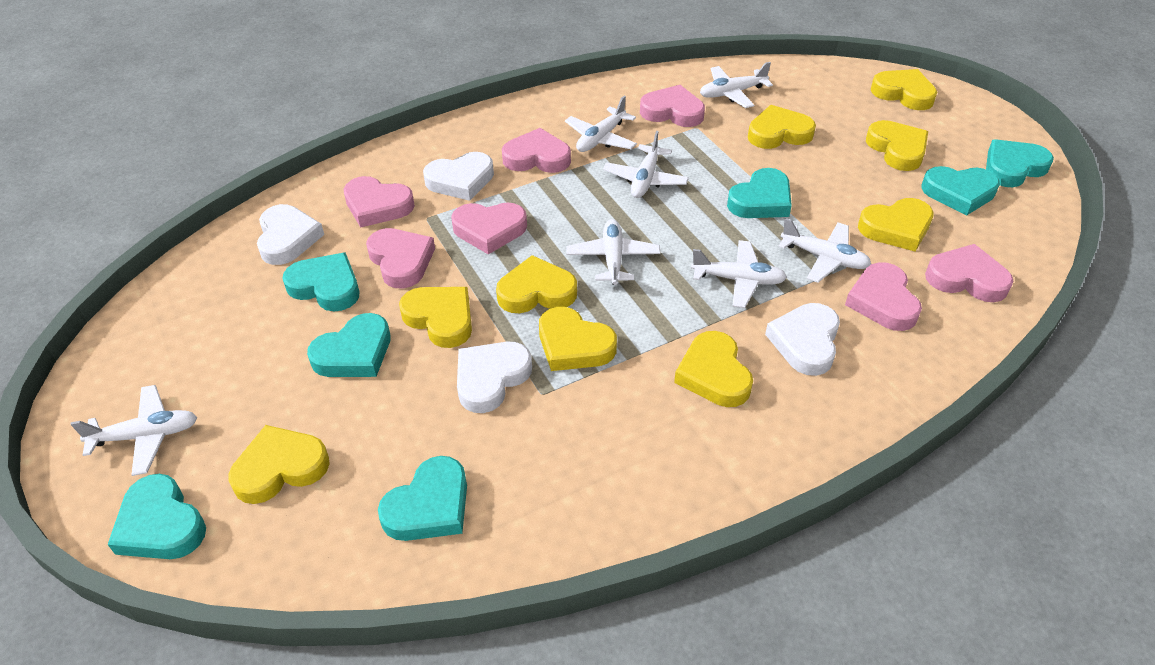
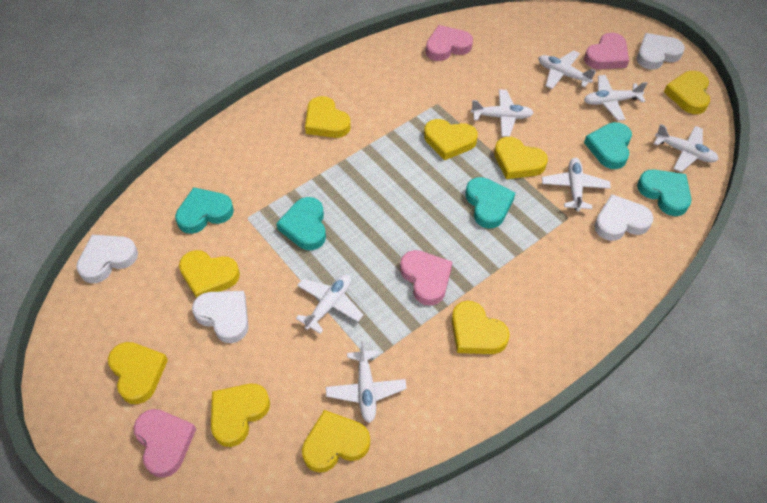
pink heart: 7 -> 4
turquoise heart: 7 -> 5

